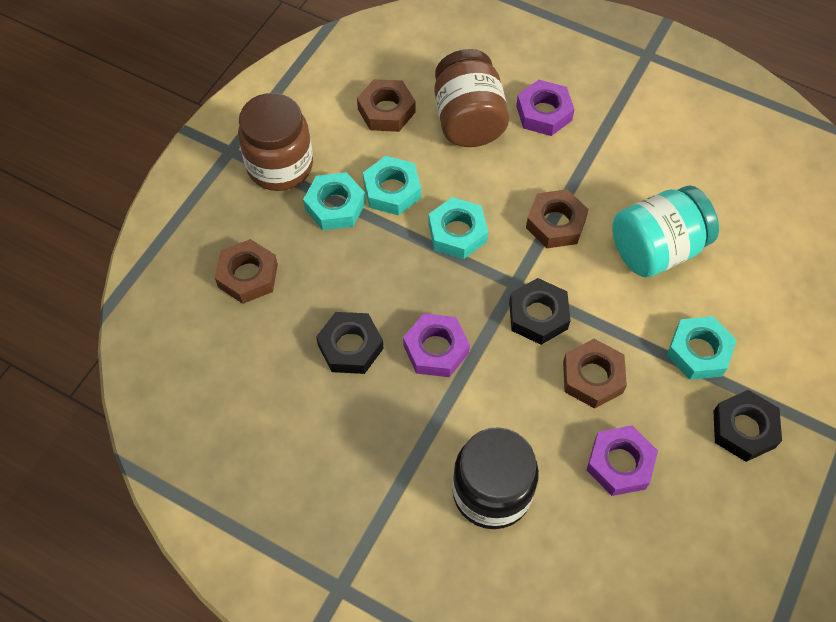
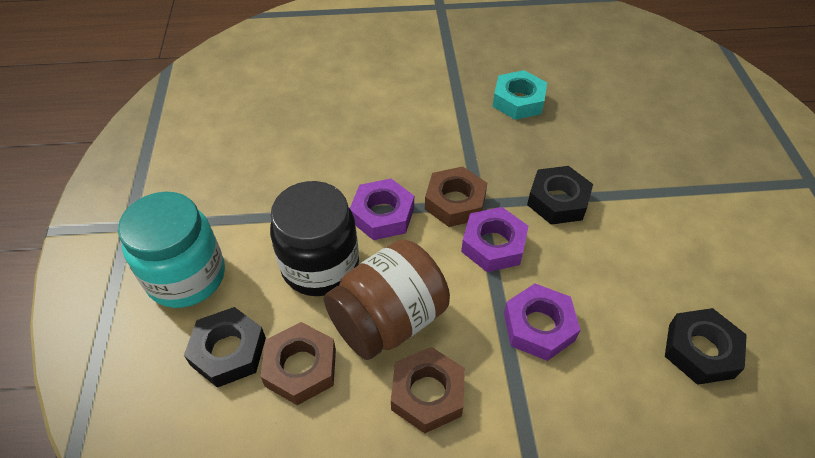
brown jar: 2 -> 1
brown nut: 4 -> 3
turquoise nut: 4 -> 1

